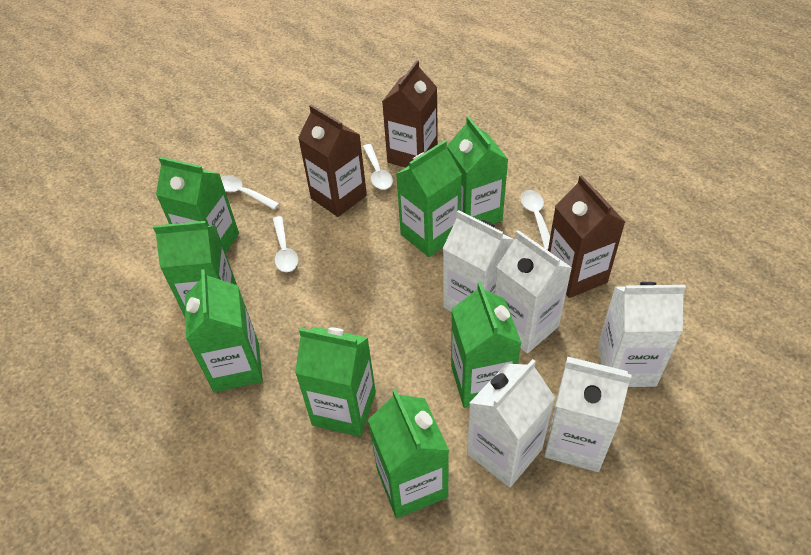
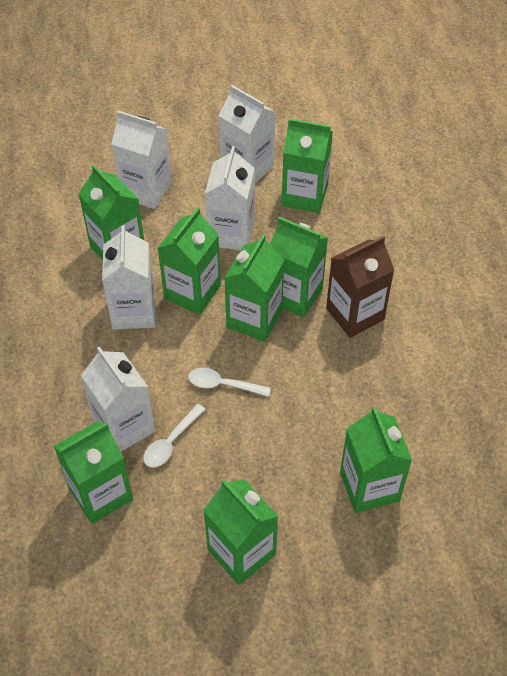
brown carton: 3 -> 1
white spoon: 4 -> 2

